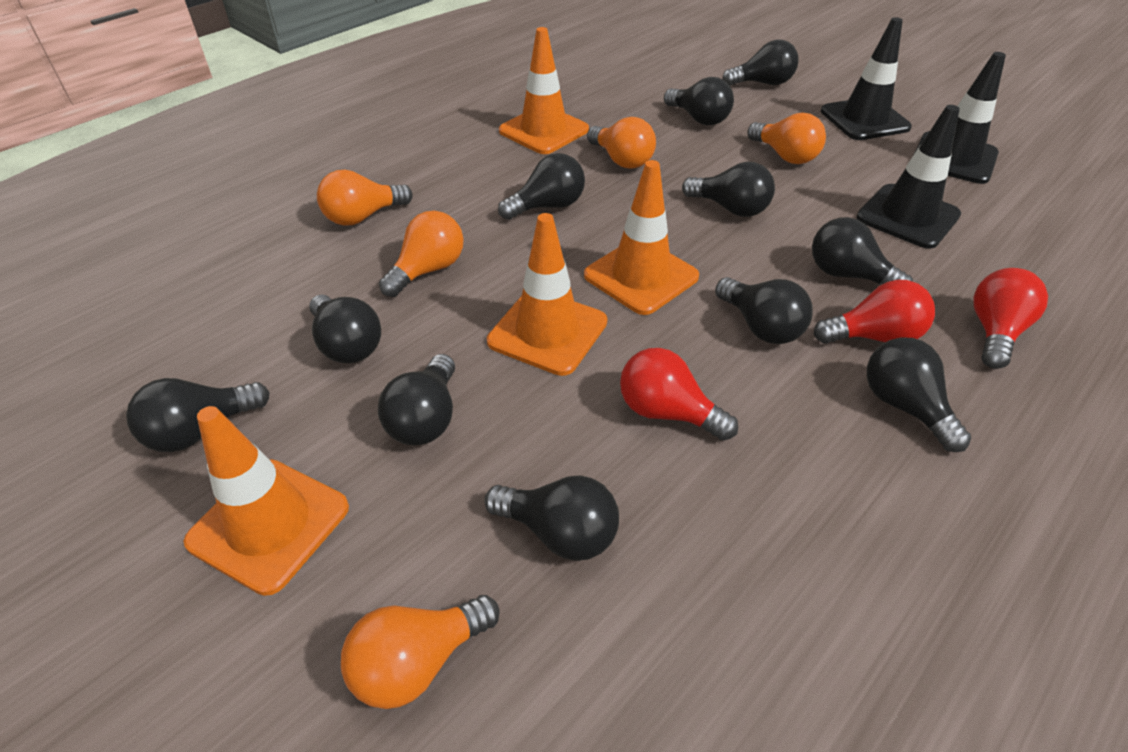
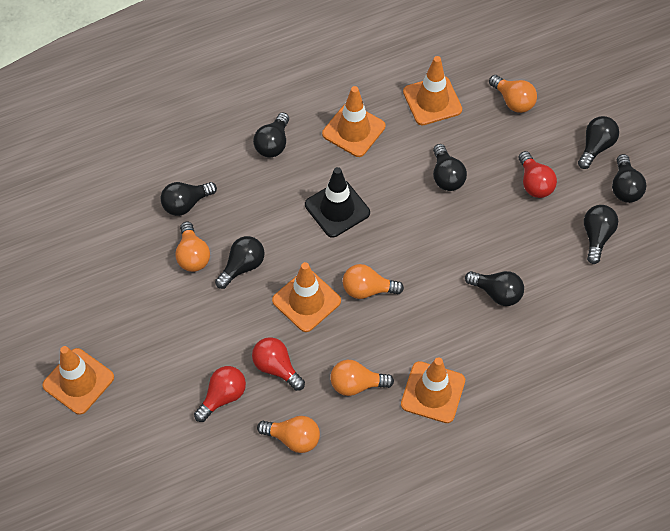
black light bulb: 11 -> 8
black traffic cone: 3 -> 1
orange traffic cone: 4 -> 5

